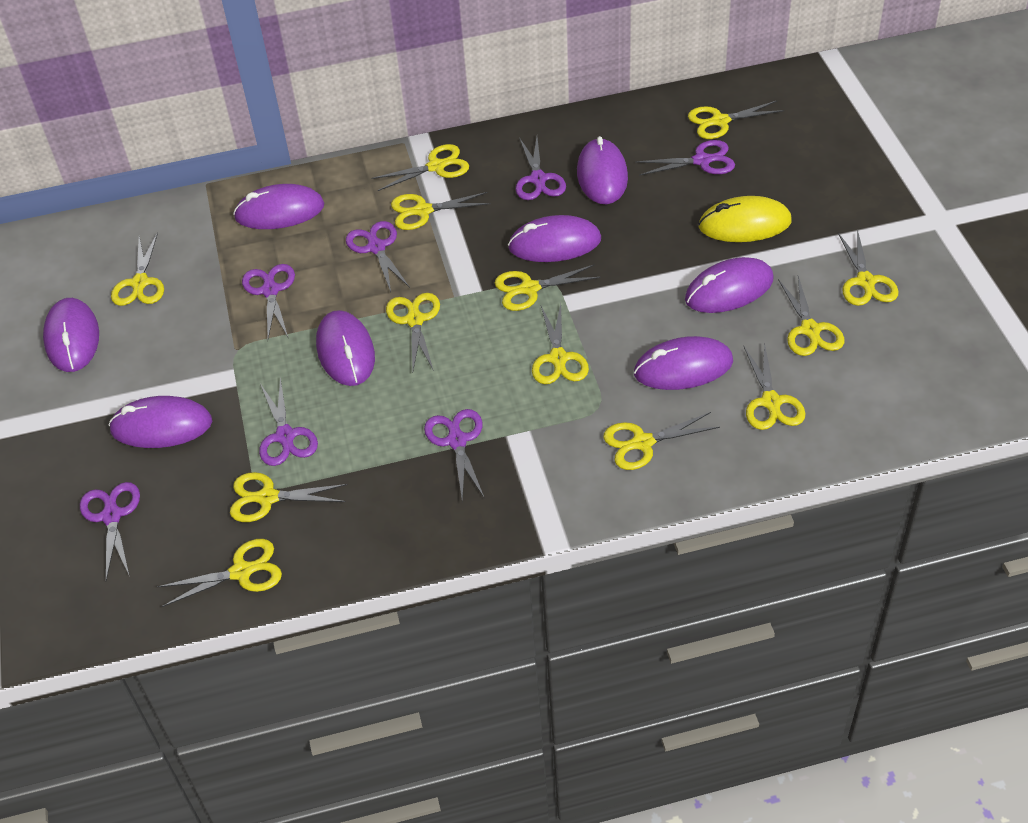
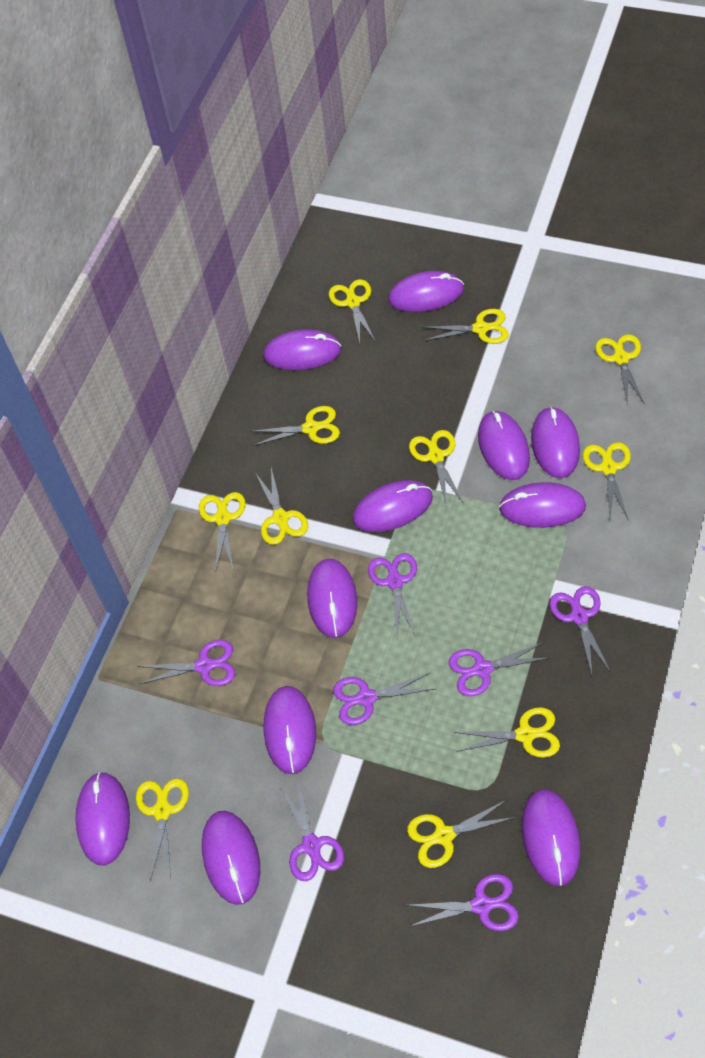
purple mouse: 8 -> 11
yellow mouse: 1 -> 0
yellow scissors: 13 -> 11

